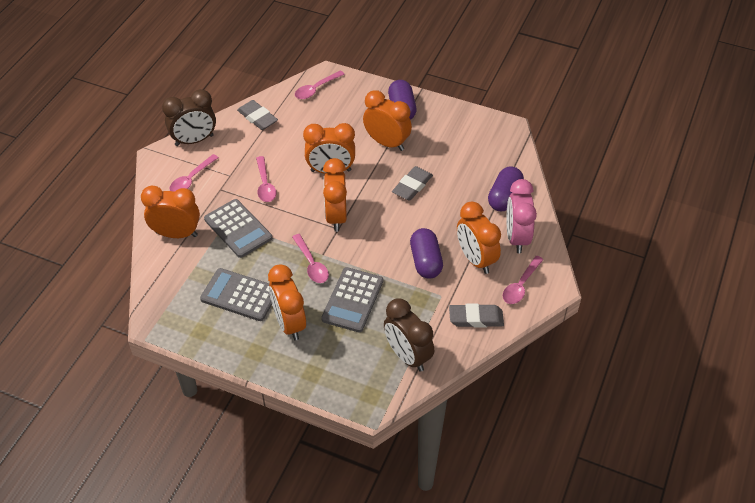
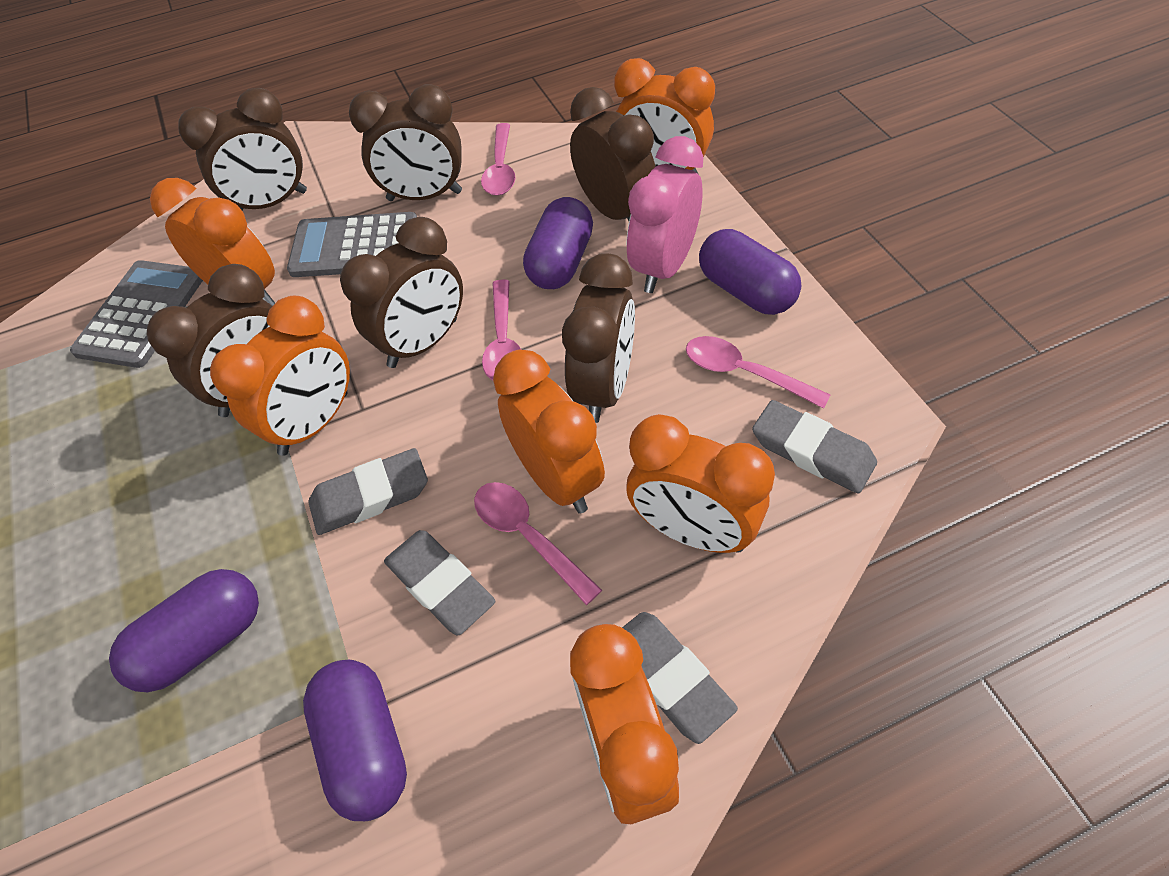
brown clock: 2 -> 6
grey calculator: 3 -> 2
grey eraser: 3 -> 4
pink spoon: 5 -> 4
purple capsule: 3 -> 4

